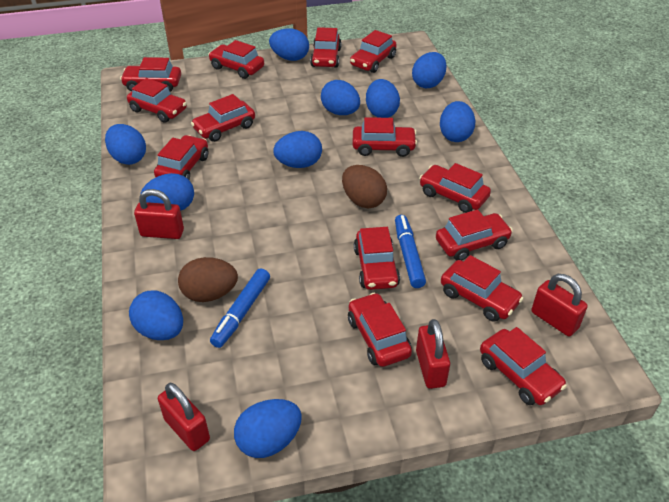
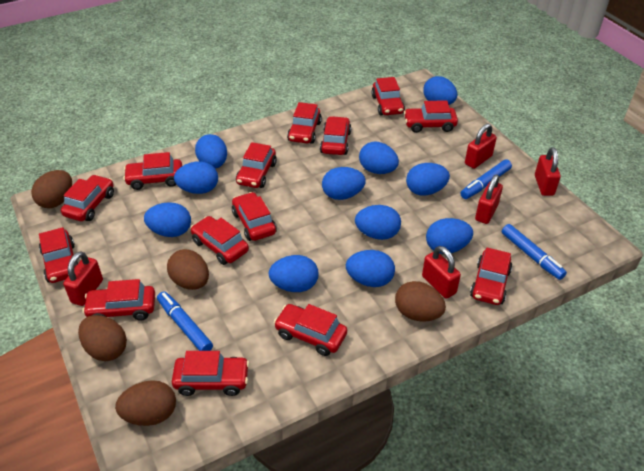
blue egg: 10 -> 11
blue marker: 2 -> 3
brown egg: 2 -> 5
red padlock: 4 -> 5

